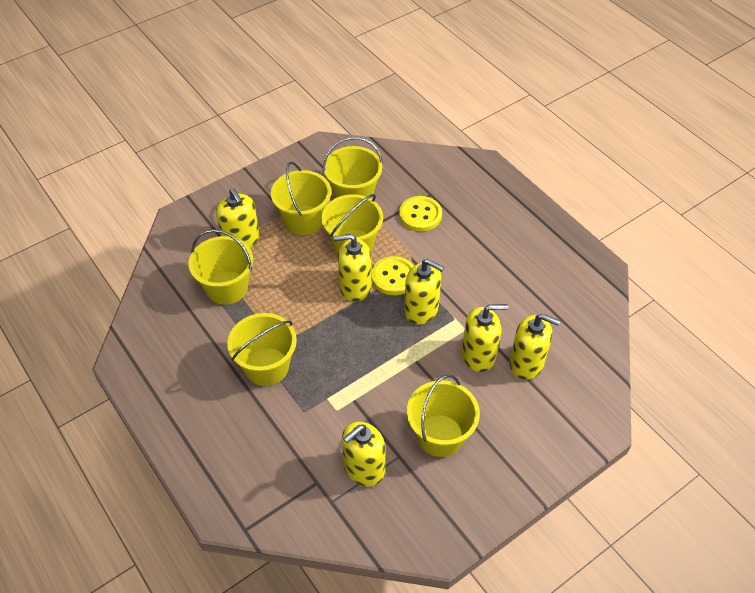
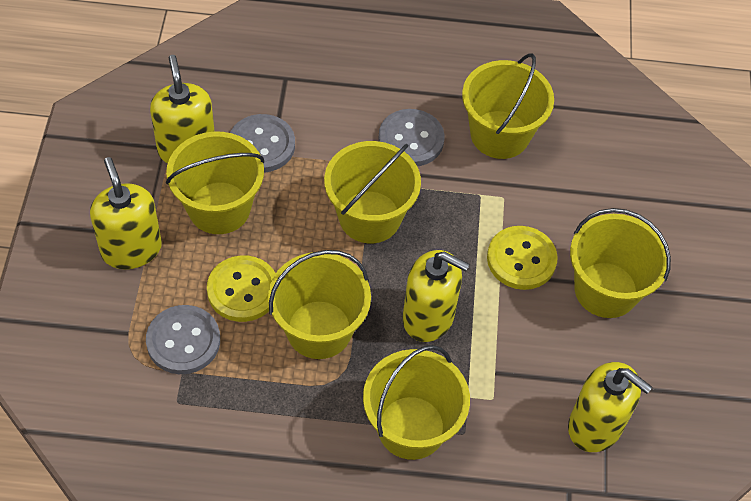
grey button: 0 -> 3
yellow soap dispenser: 6 -> 4

